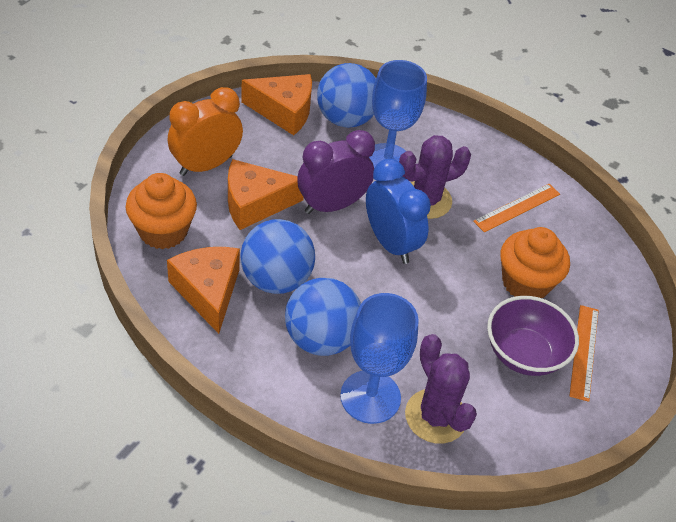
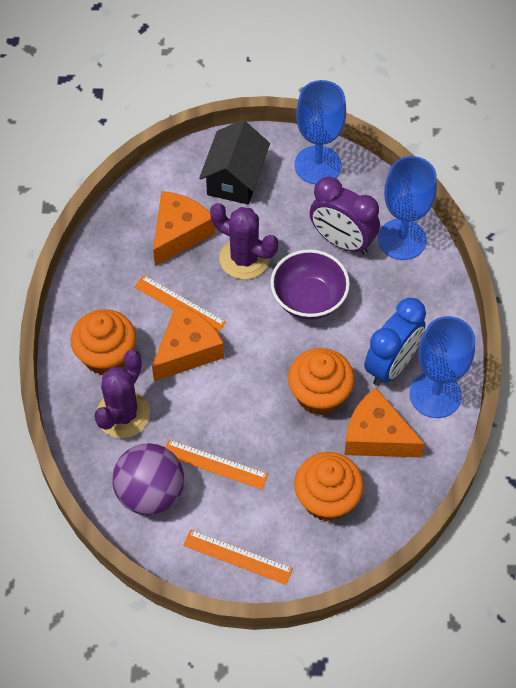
black house: 0 -> 1
blue ball: 3 -> 0
blue goblet: 2 -> 3
orange clock: 1 -> 0
orange cupcake: 2 -> 3
orange ruler: 2 -> 3
purple ball: 0 -> 1

